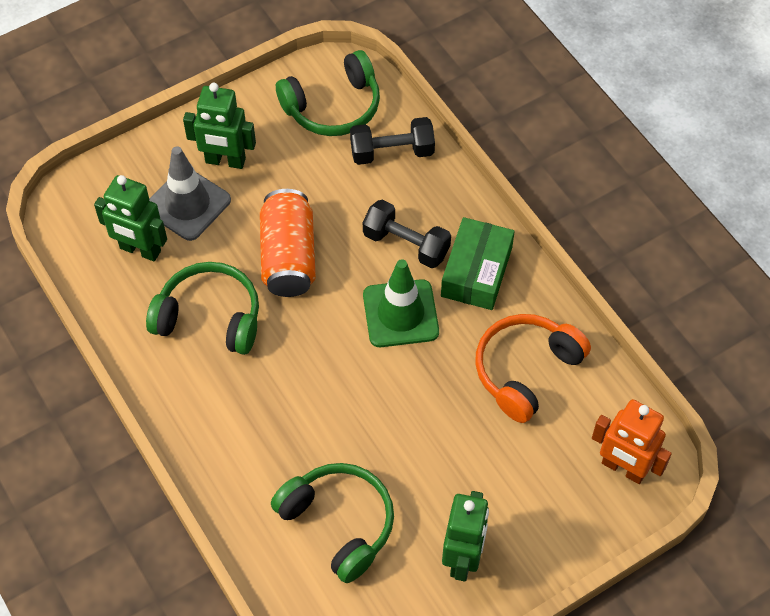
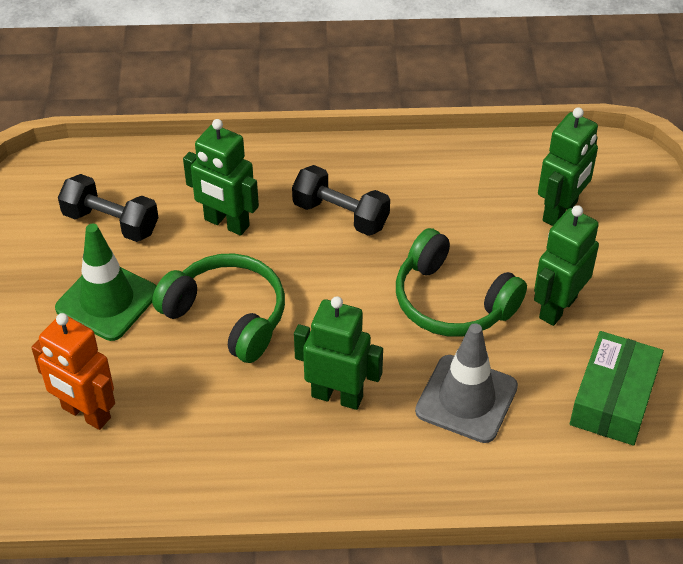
green headphones: 3 -> 2
green robot: 3 -> 4
orange can: 1 -> 0
orange headphones: 1 -> 0

